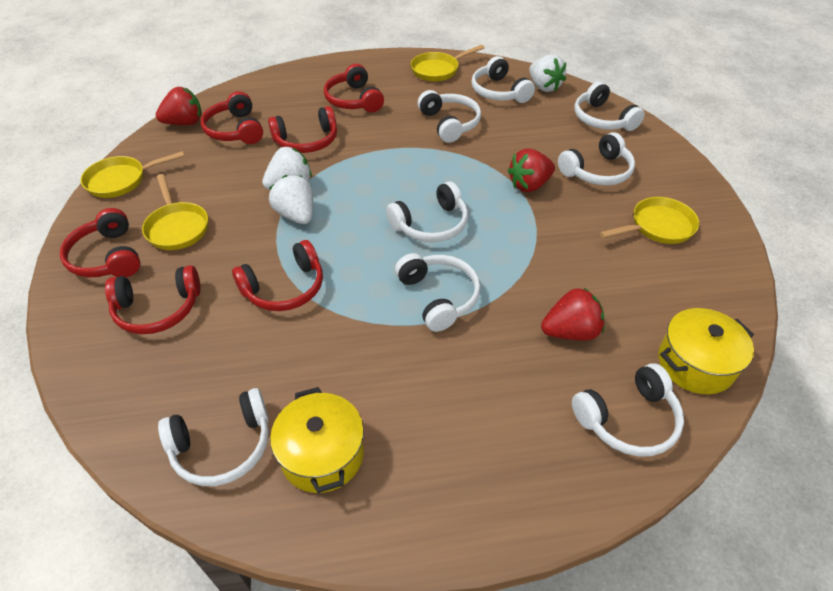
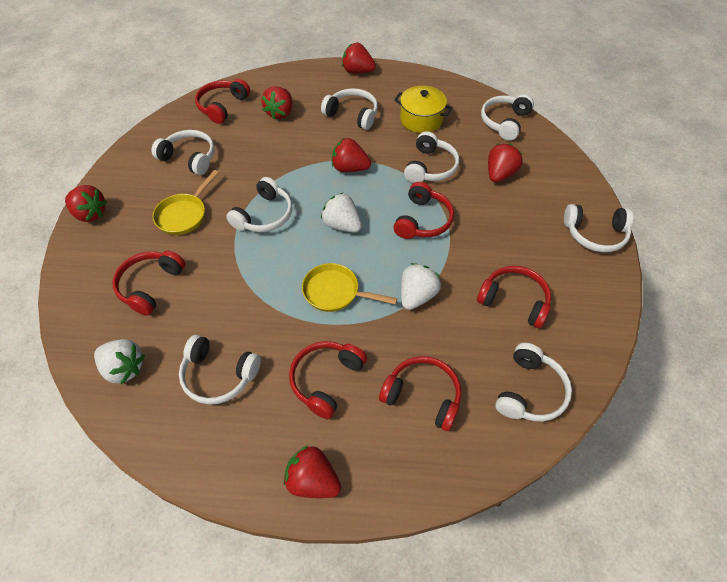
red strawberry: 3 -> 6
yellow pan: 4 -> 2
yellow pot: 2 -> 1

